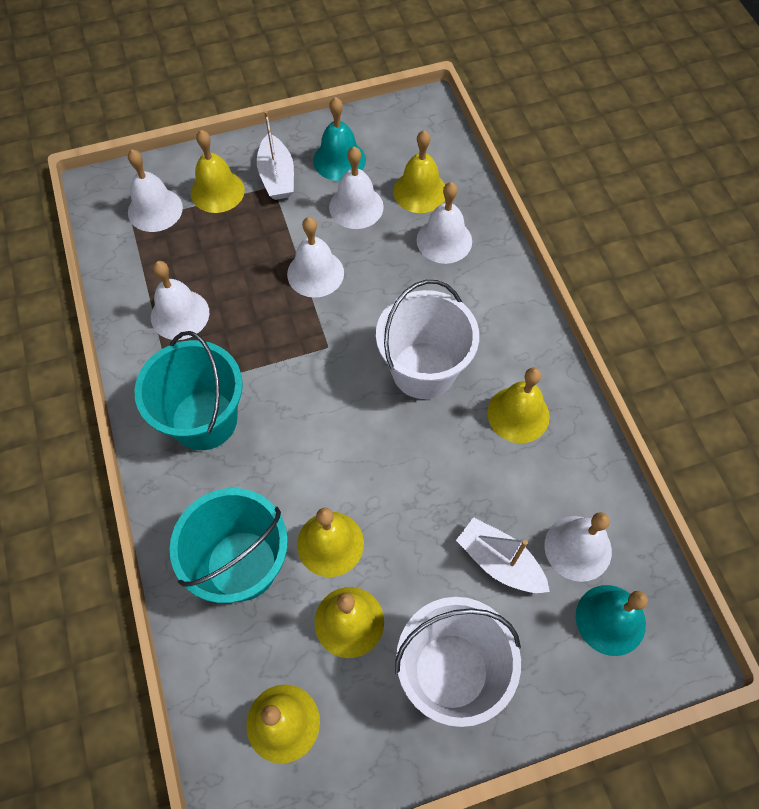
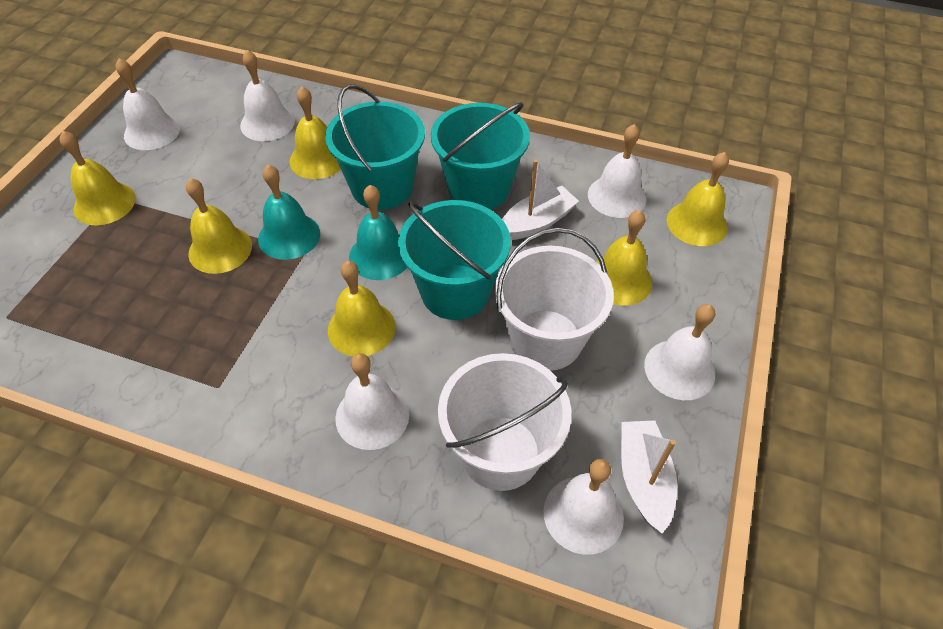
turquoise bucket: 2 -> 3

